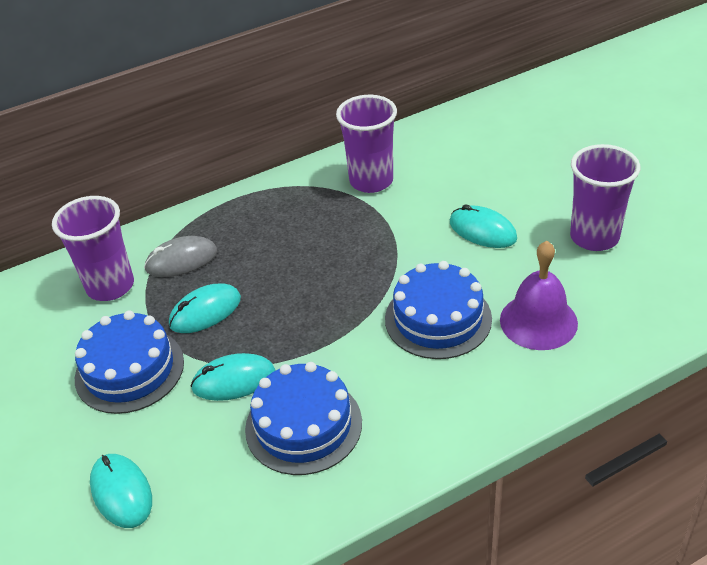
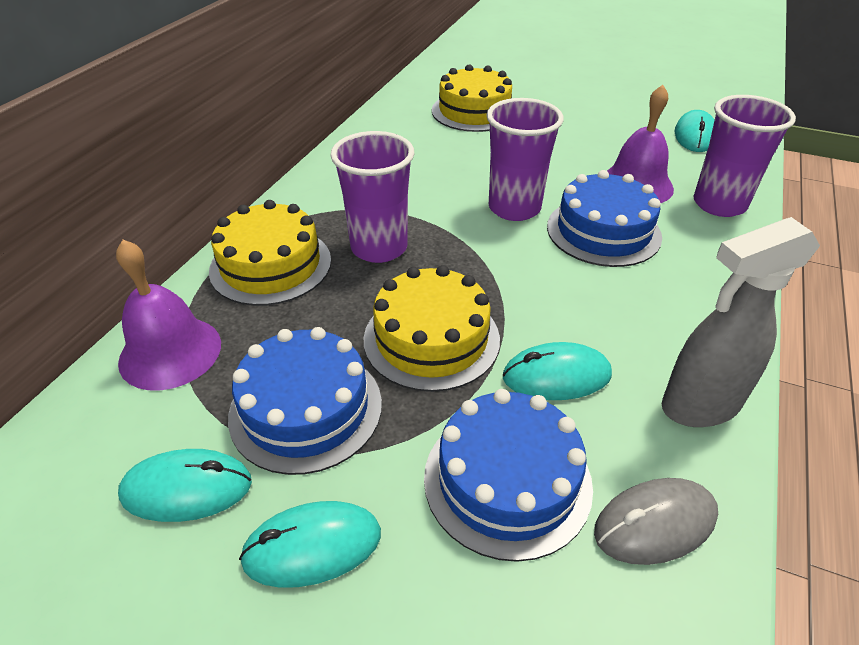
grey spray bottle: 0 -> 1
purple bell: 1 -> 2
yellow cake: 0 -> 3

